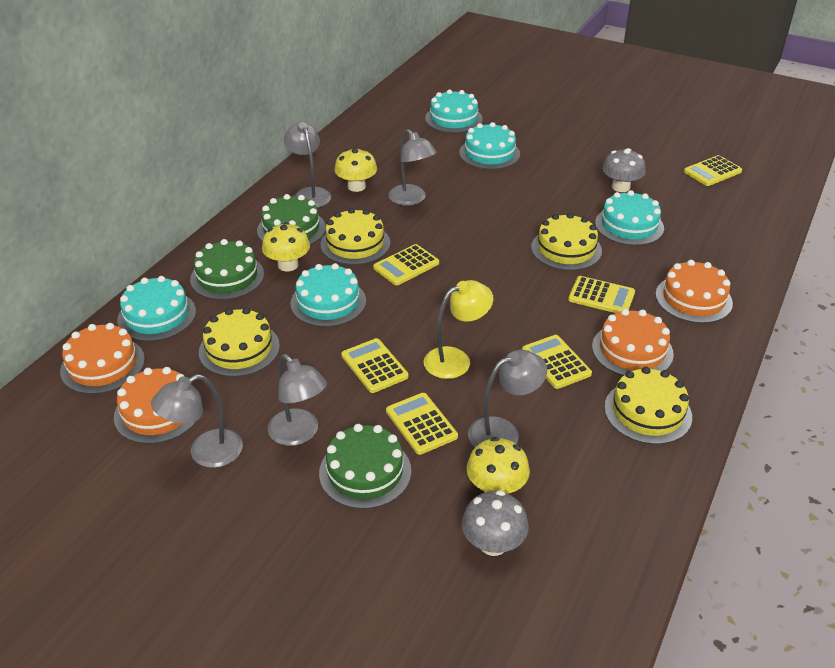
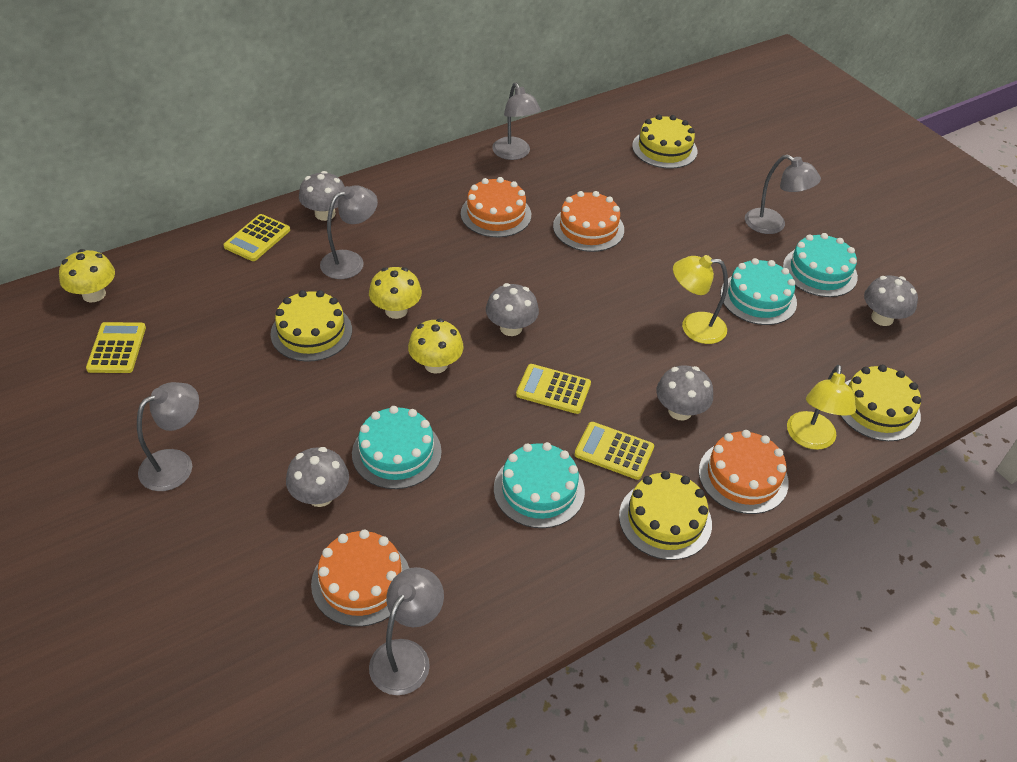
green cake: 3 -> 0
grey mushroom: 2 -> 5
turquoise cake: 5 -> 4
yellow calculator: 6 -> 4
yellow lamp: 1 -> 2

